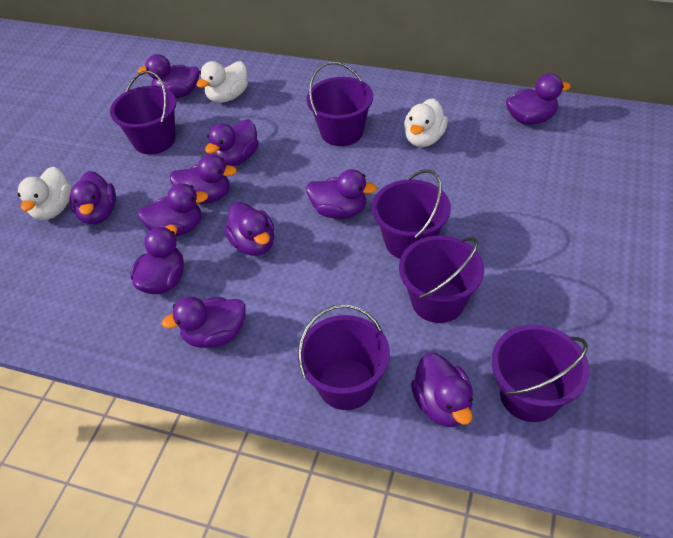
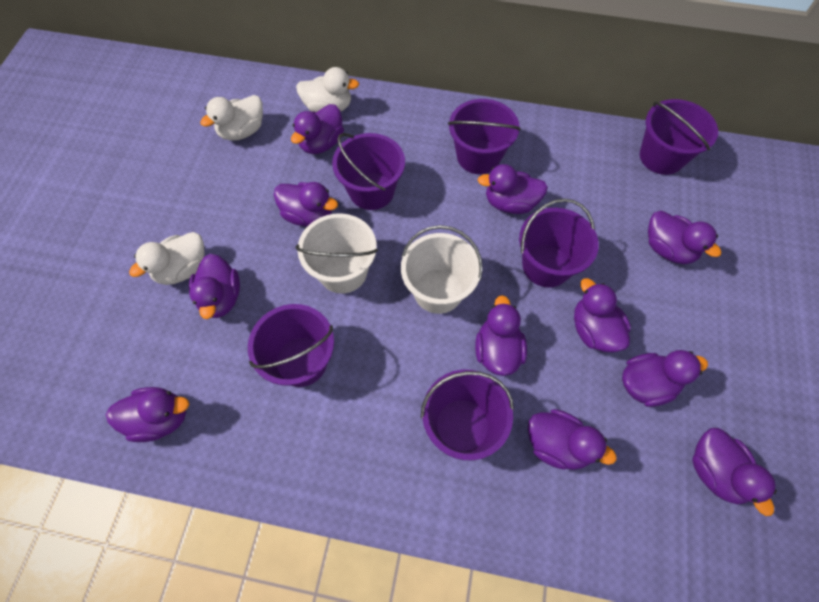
white bucket: 0 -> 2

